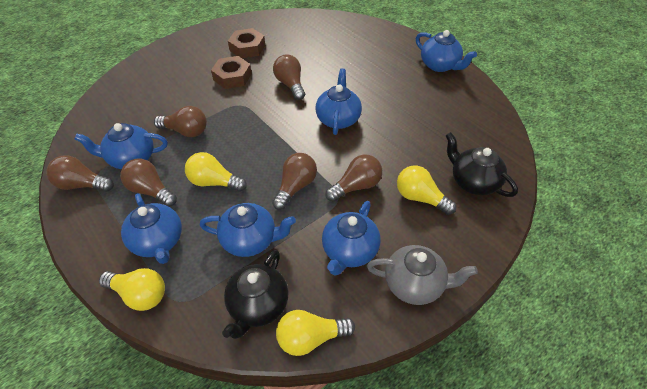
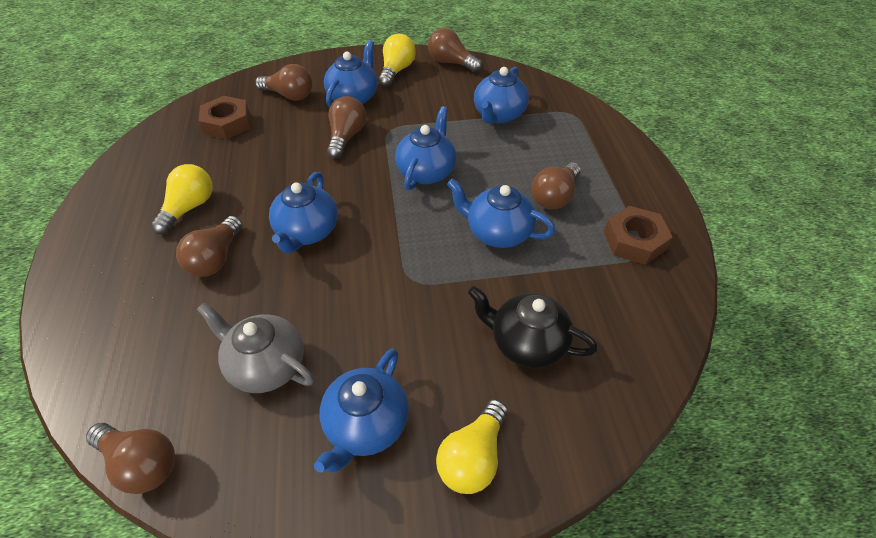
black teapot: 2 -> 1
yellow light bulb: 4 -> 3

